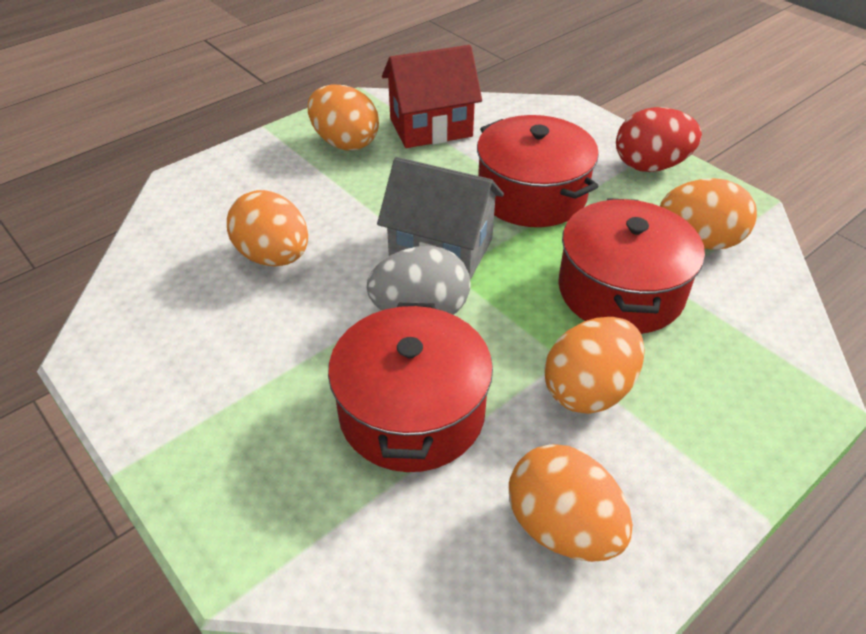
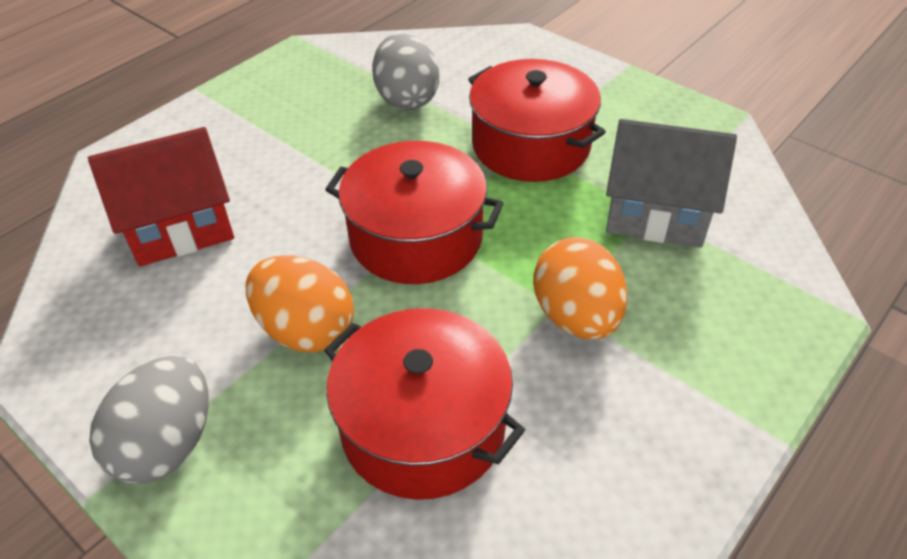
grey egg: 1 -> 2
orange egg: 5 -> 2
red egg: 1 -> 0

